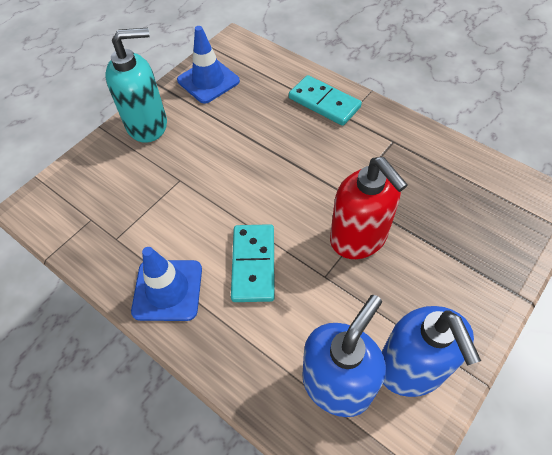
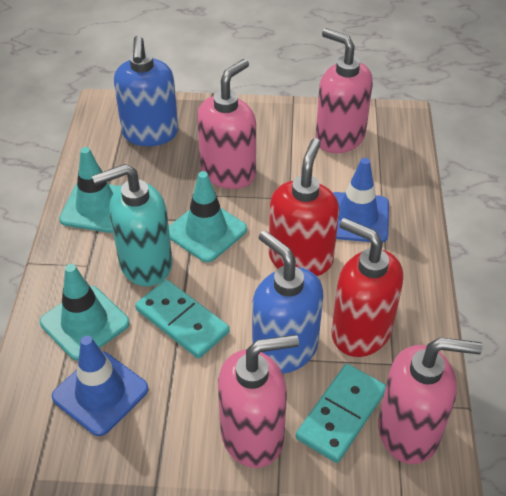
pink soap dispenser: 0 -> 4
red soap dispenser: 1 -> 2
turquoise traffic cone: 0 -> 3

